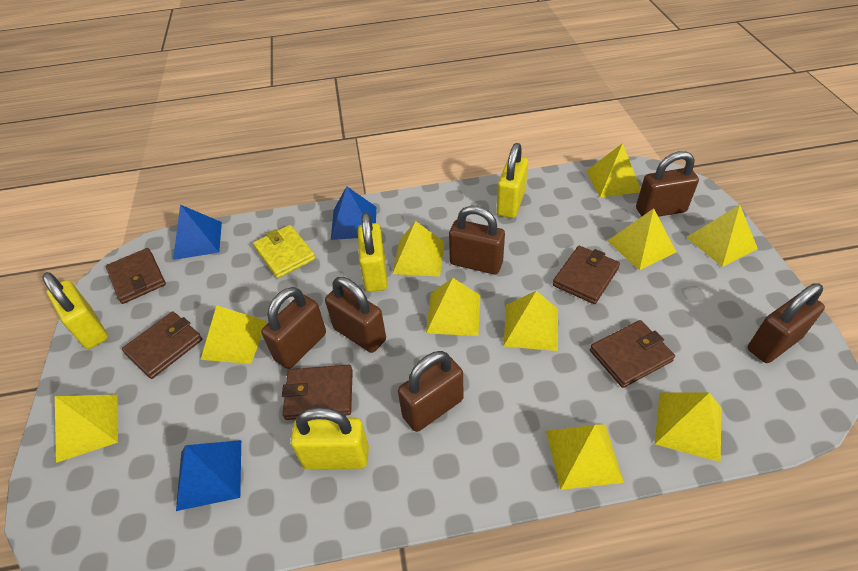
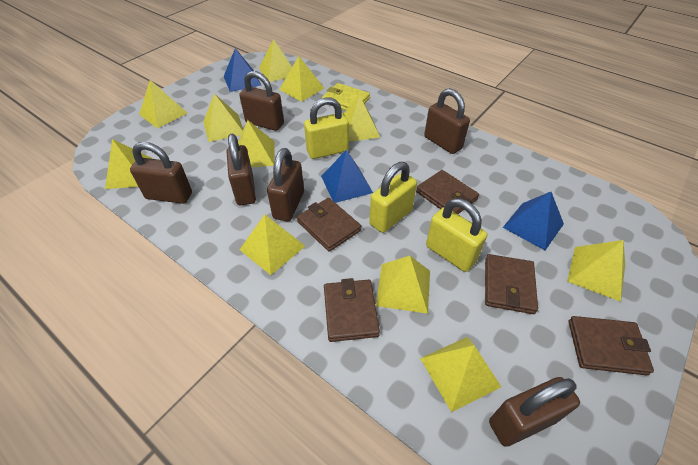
yellow padlock: 4 -> 3
yellow pyramid: 10 -> 11

